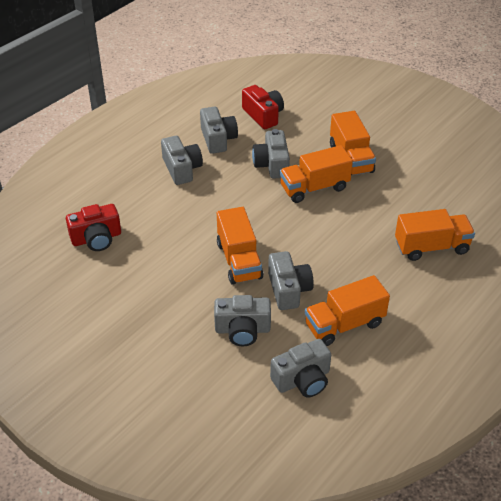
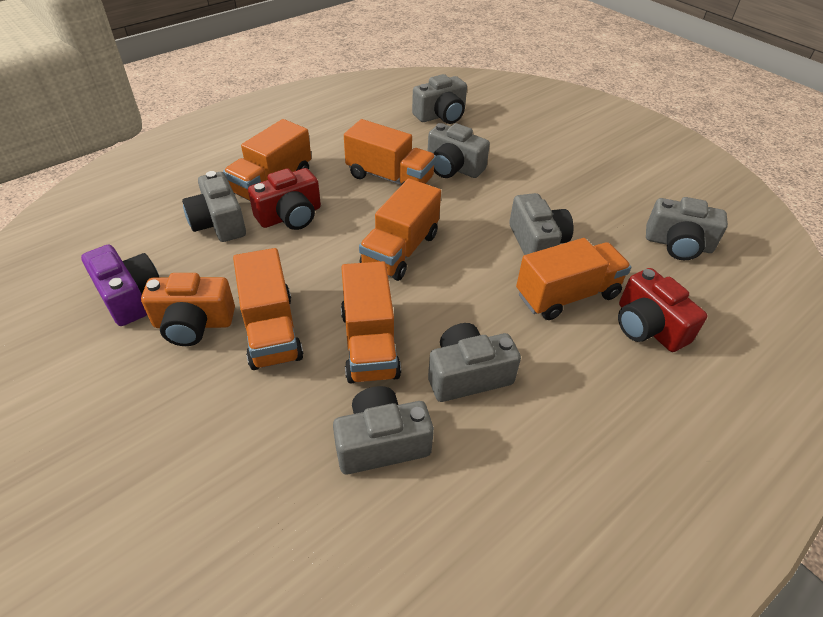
grey camera: 6 -> 7
orange camera: 0 -> 1
orange truck: 5 -> 6
purple camera: 0 -> 1

